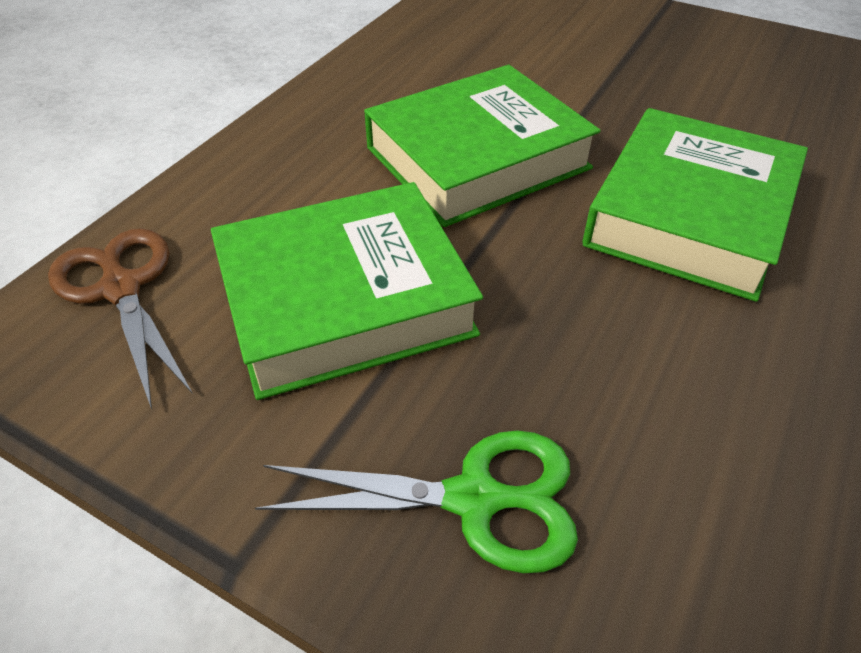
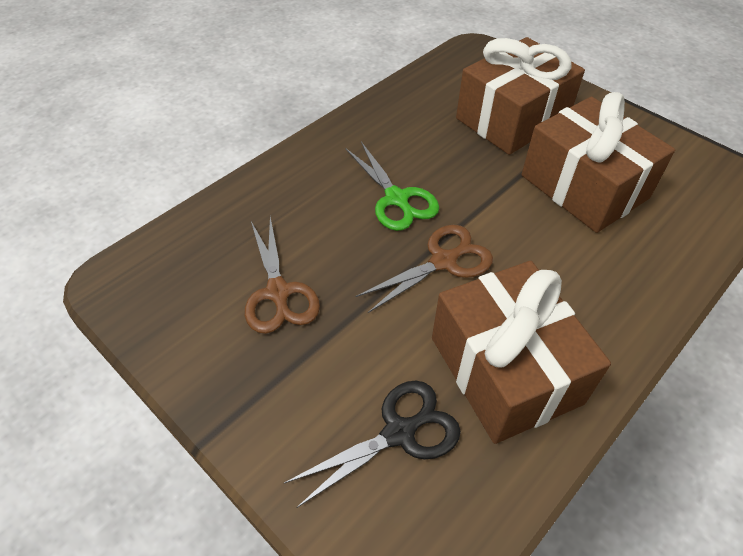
black scissors: 0 -> 1
brown gift: 0 -> 3
brown scissors: 1 -> 2
green book: 3 -> 0

